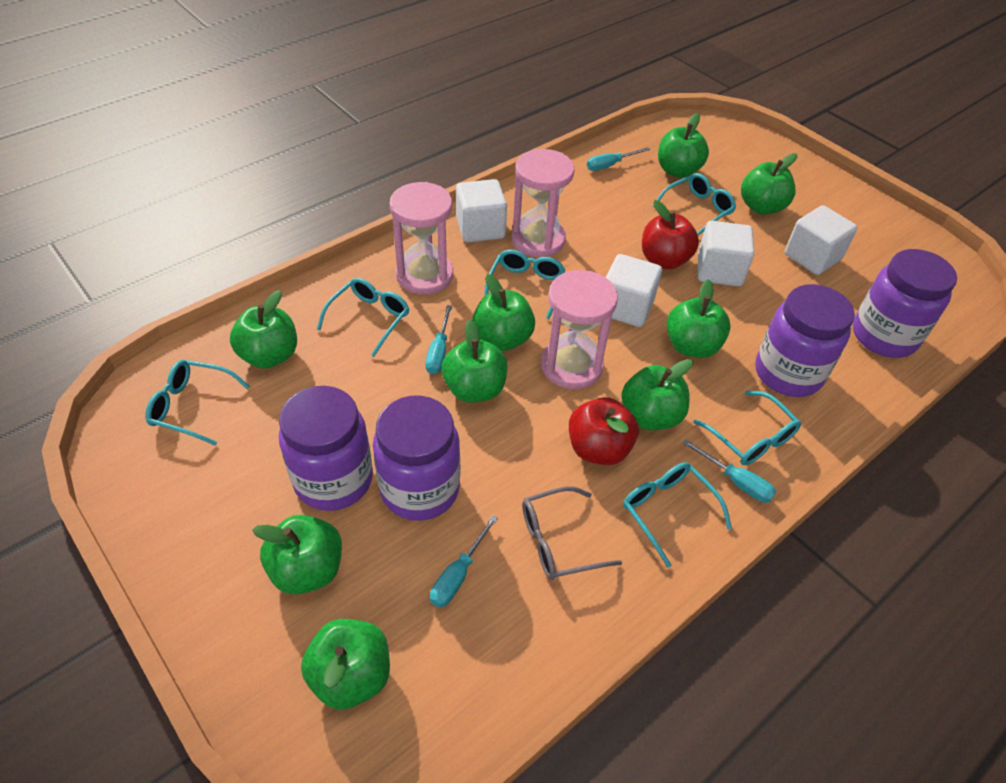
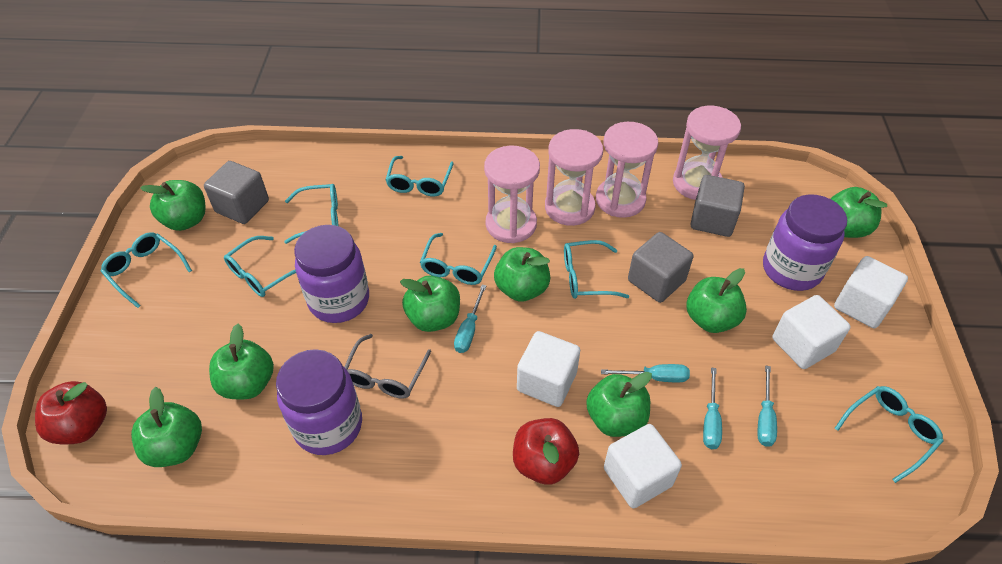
green apple: 9 -> 8
grey cube: 0 -> 3
pink hourglass: 3 -> 4
purple jar: 4 -> 3
turquoise glasses: 6 -> 7

